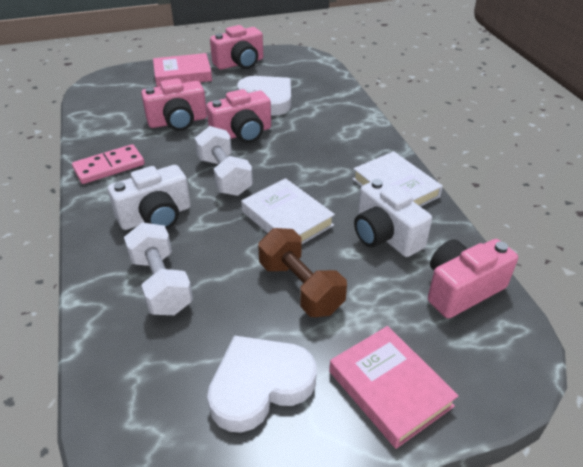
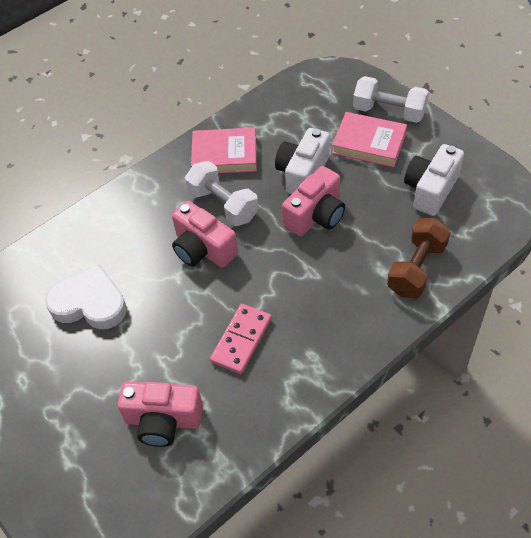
pink camera: 4 -> 3
white book: 2 -> 0
white heart: 2 -> 1

